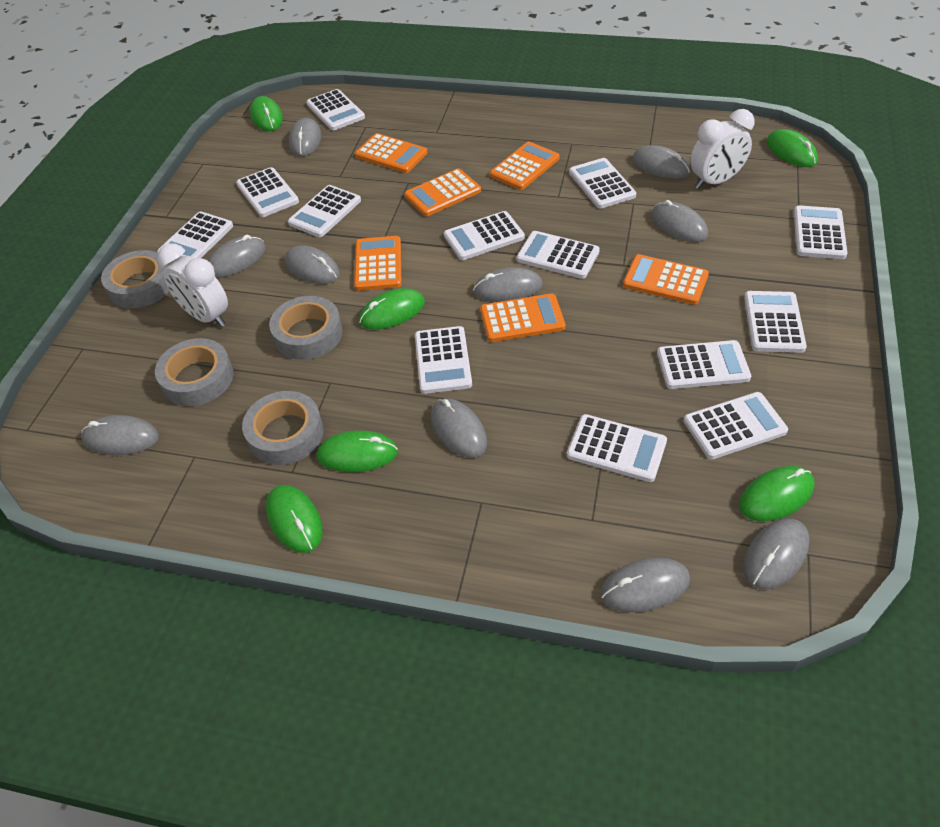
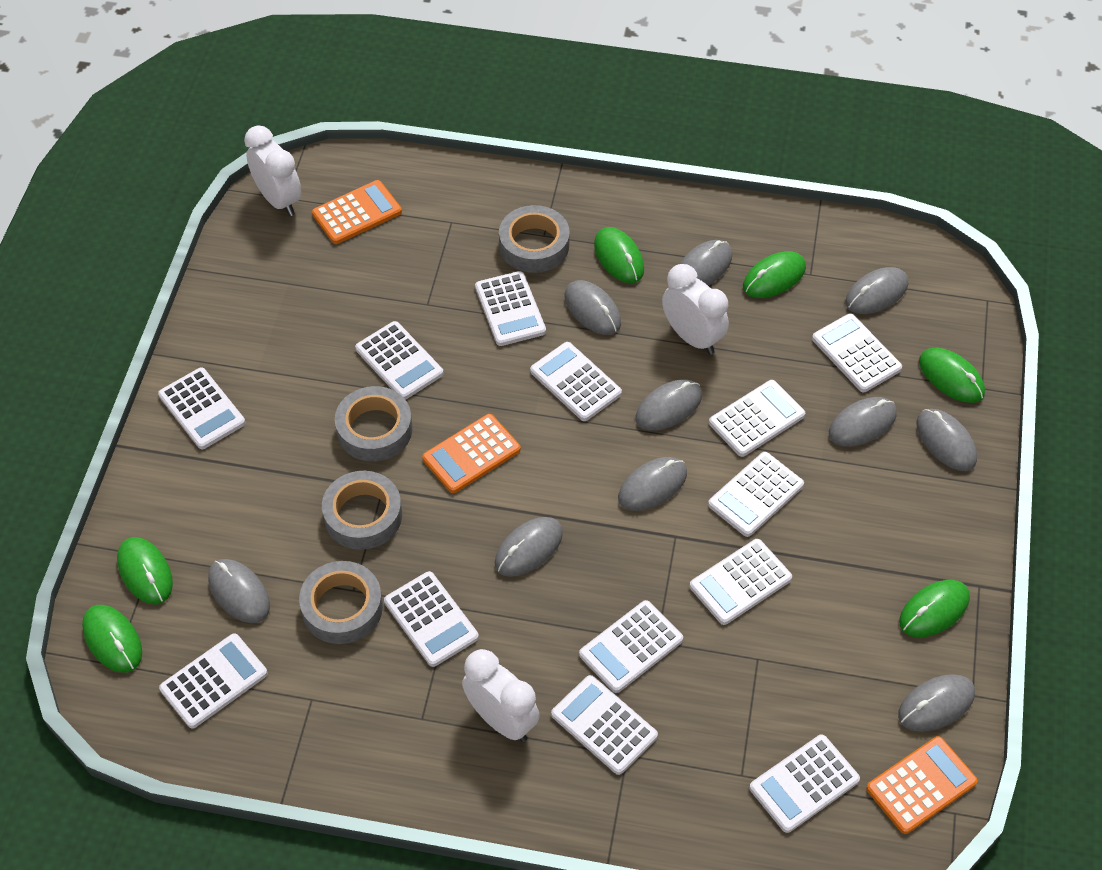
orange calculator: 6 -> 3
white clock: 2 -> 3

